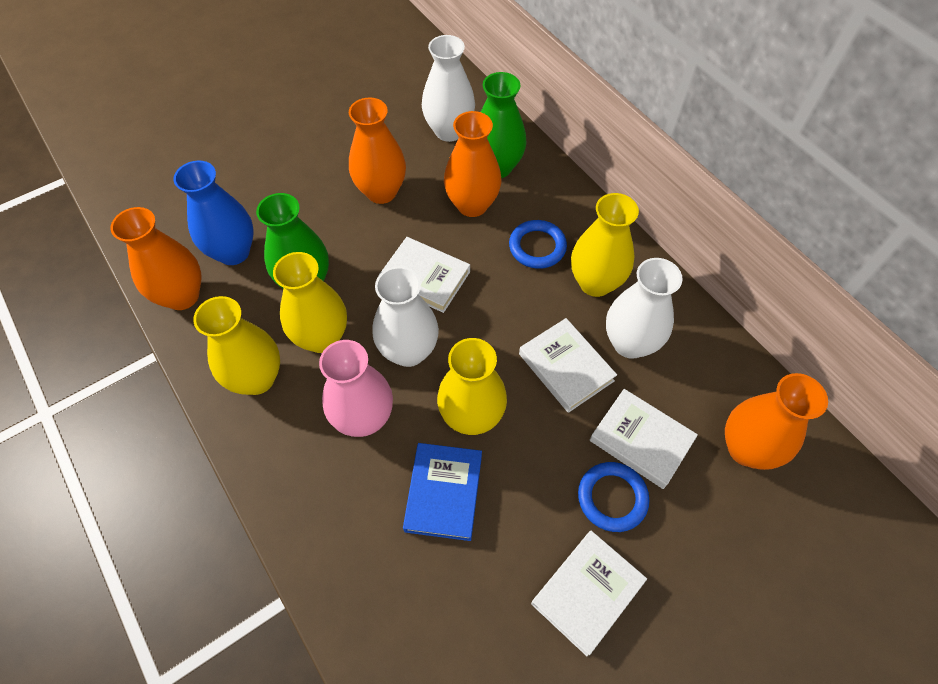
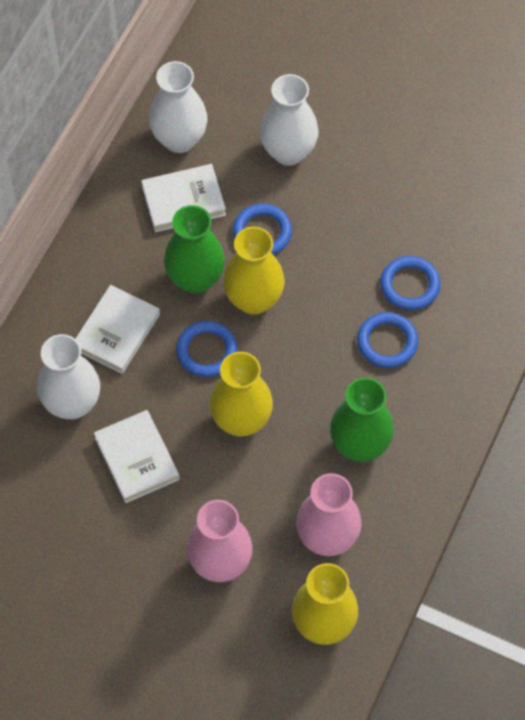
blue book: 1 -> 0
blue ring: 2 -> 4
blue vase: 1 -> 0
orange vase: 4 -> 0
pink vase: 1 -> 2
white book: 4 -> 3
yellow vase: 4 -> 3

